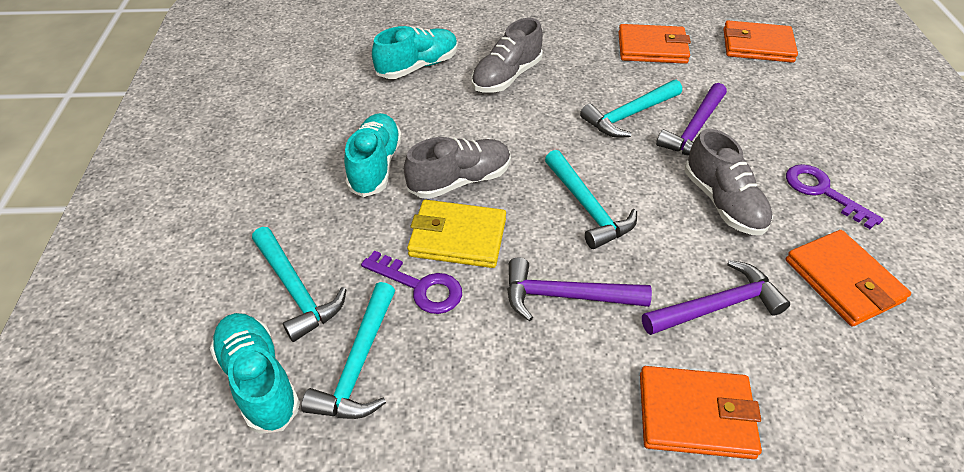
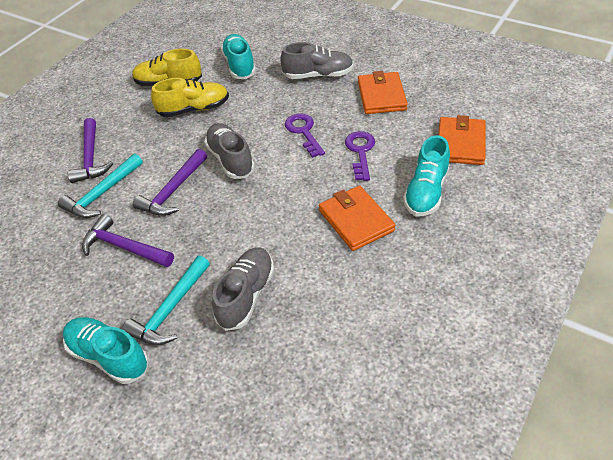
orange wallet: 4 -> 3
turquoise hammer: 4 -> 2
yellow shoe: 0 -> 2
yellow wallet: 1 -> 0

